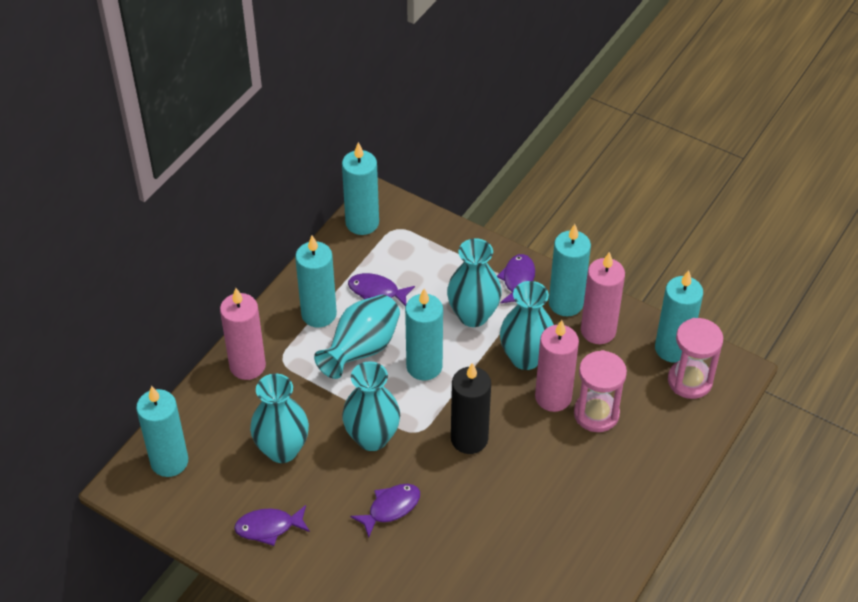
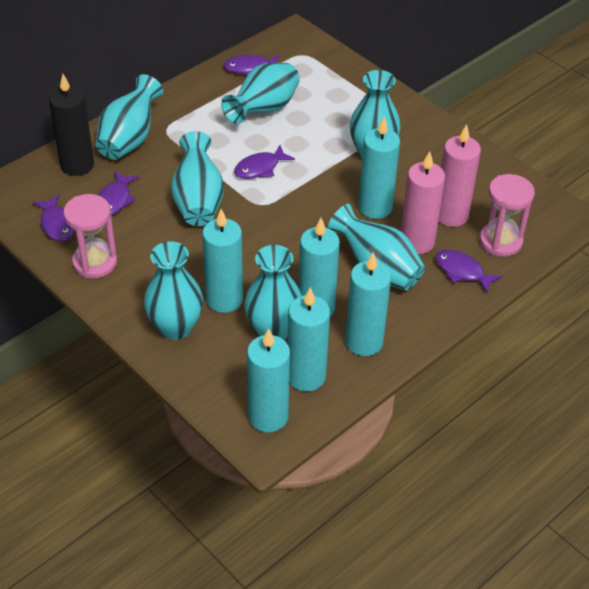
pink candle: 3 -> 2
purple fish: 4 -> 5
turquoise vase: 5 -> 7

